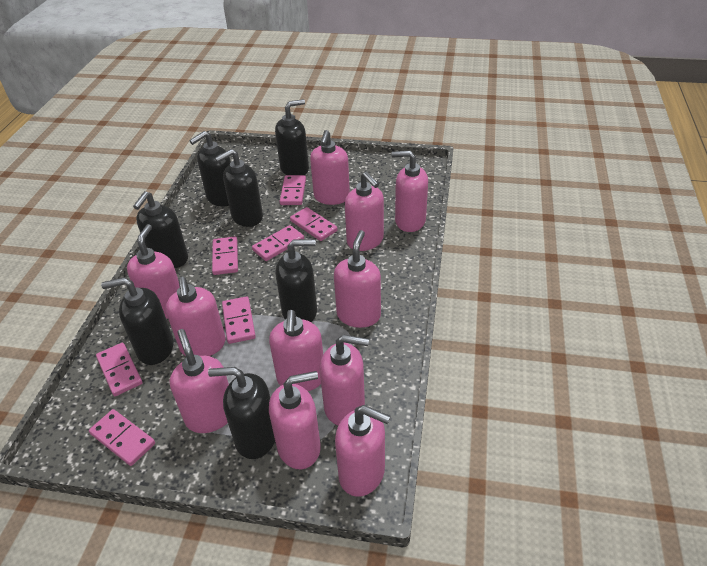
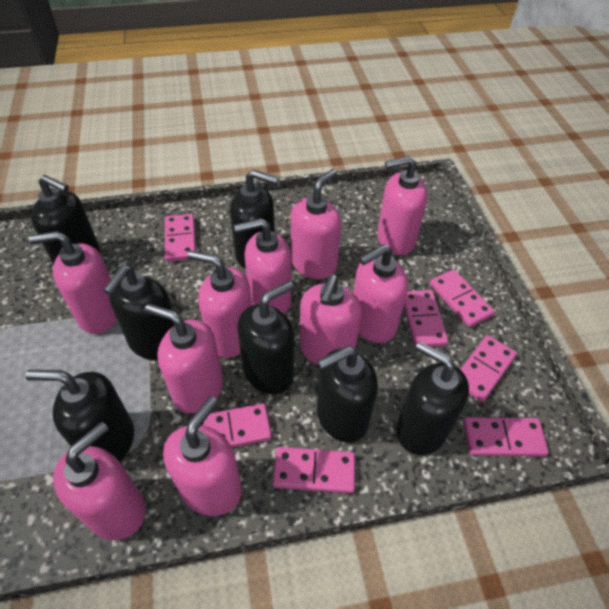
pink soap dispenser: 11 -> 10

